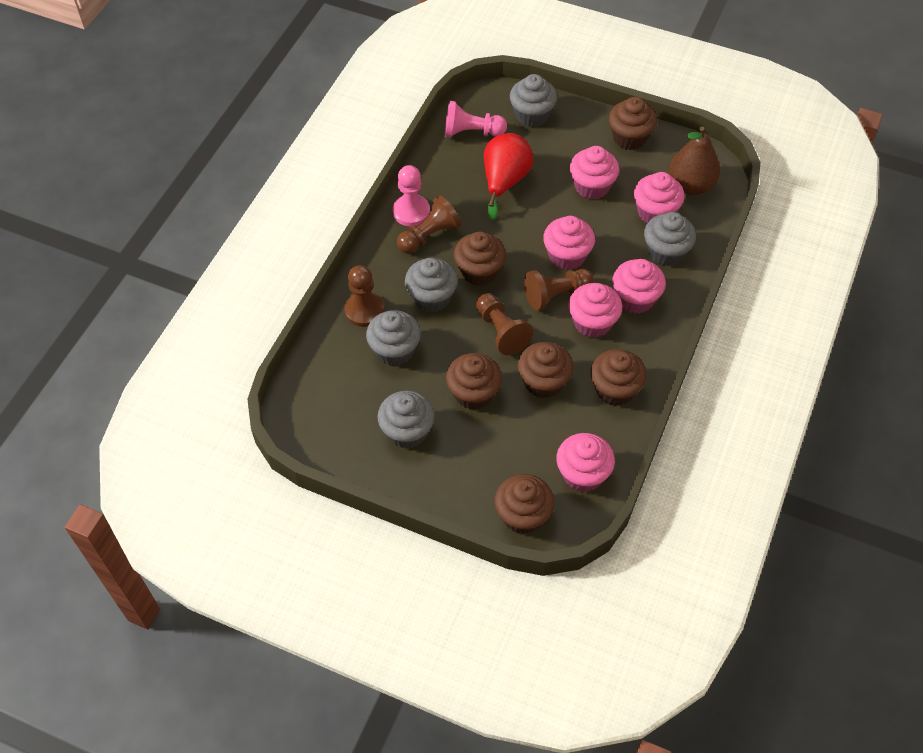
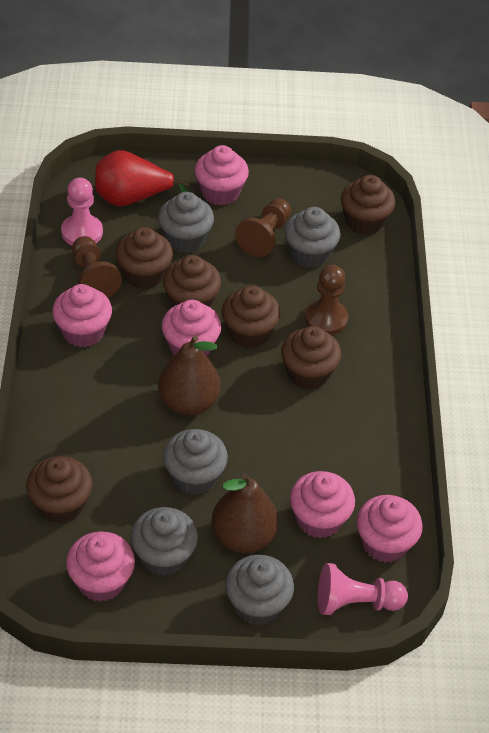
brown pawn: 4 -> 3
brown pear: 1 -> 2

